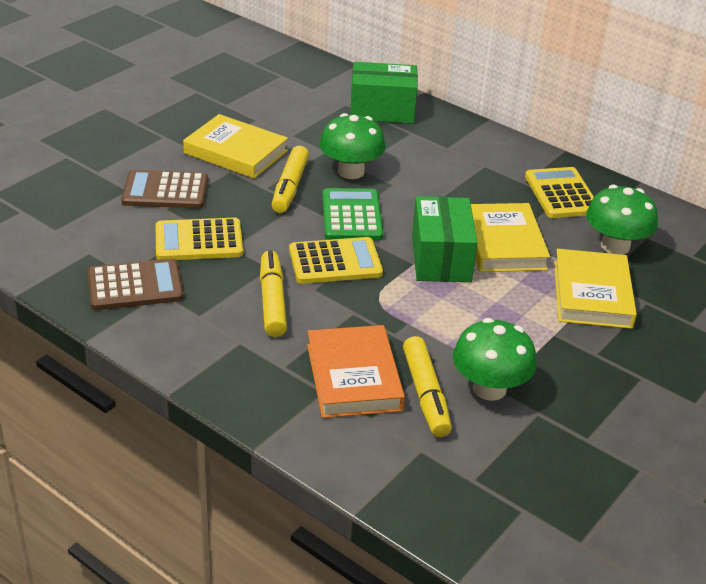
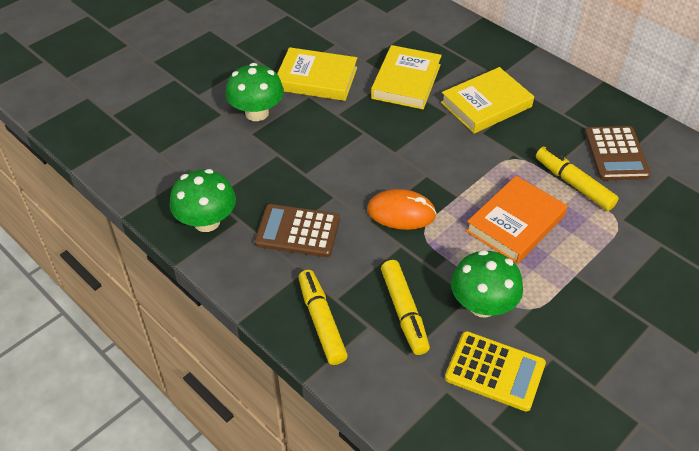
green box: 2 -> 0
green calculator: 1 -> 0
orange mouse: 0 -> 1
yellow calculator: 3 -> 1

